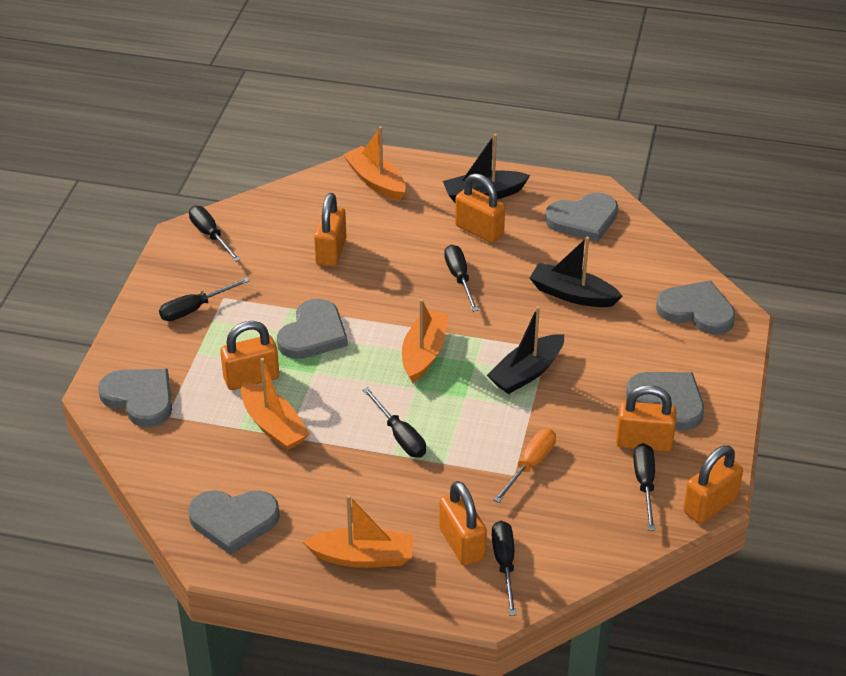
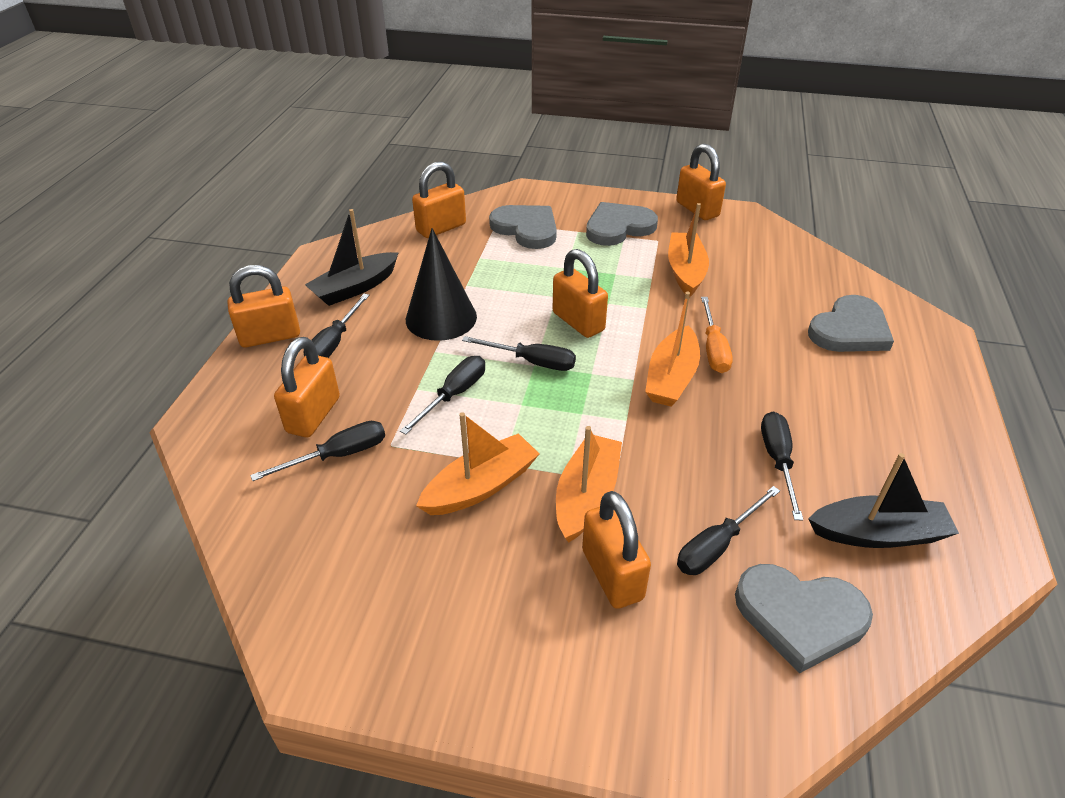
black boat: 3 -> 2
black cone: 0 -> 1
grey heart: 6 -> 4

